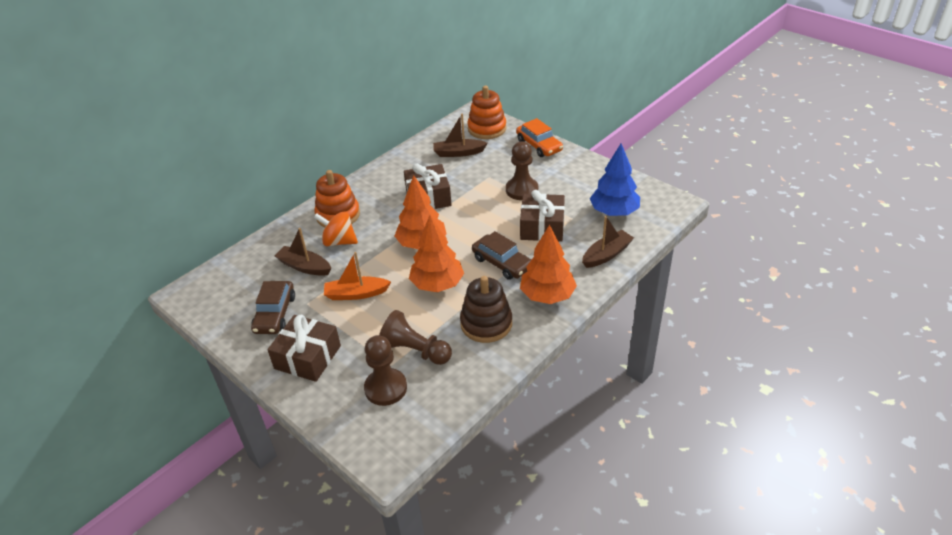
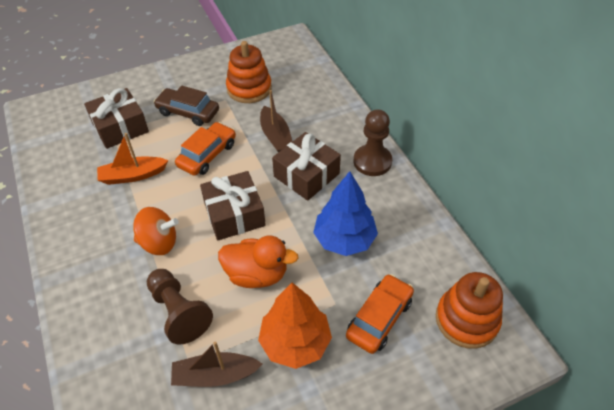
brown boat: 3 -> 2
brown car: 2 -> 1
brown pawn: 3 -> 2
brown stacking toy: 1 -> 0
orange car: 1 -> 2
orange duck: 0 -> 1
orange tree: 3 -> 1

